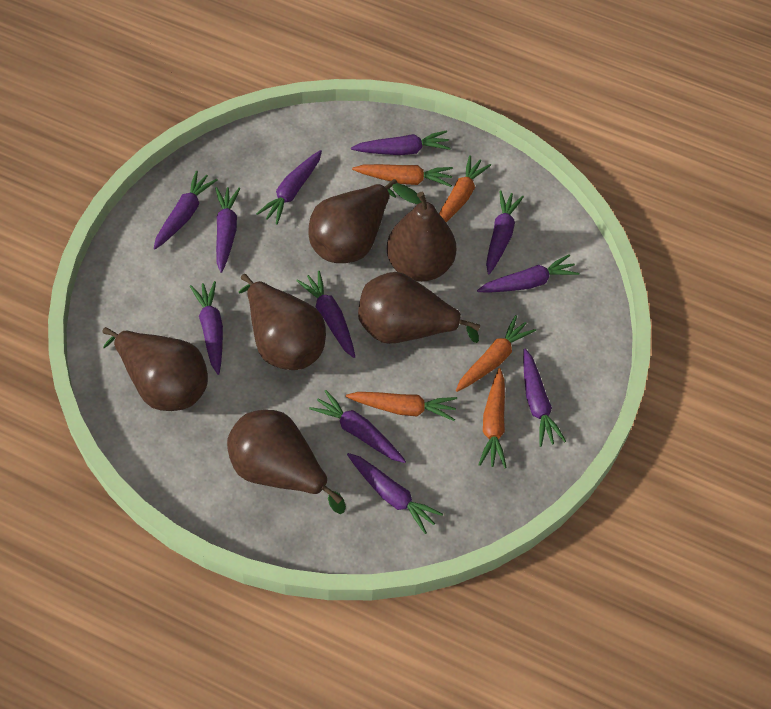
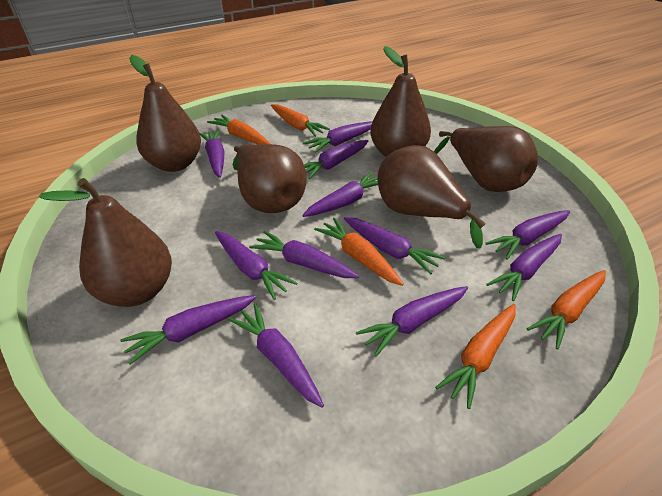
purple carrot: 11 -> 12

